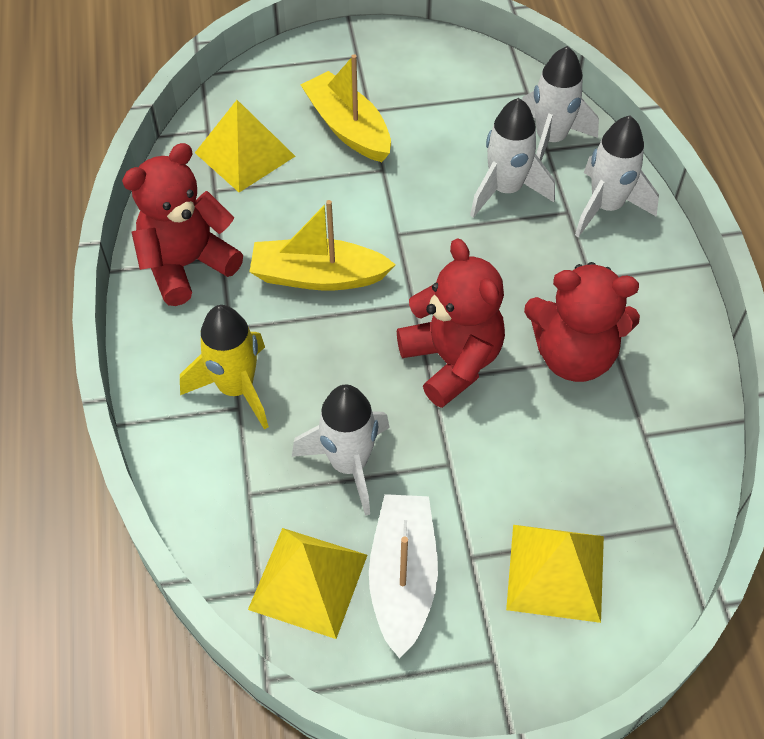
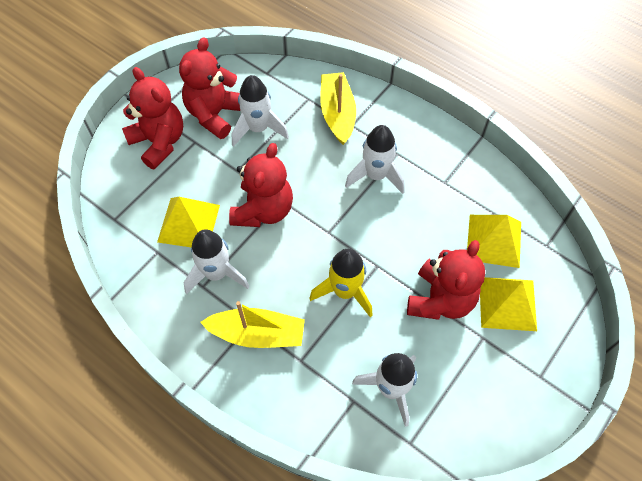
red teddy bear: 3 -> 4
white boat: 1 -> 0

